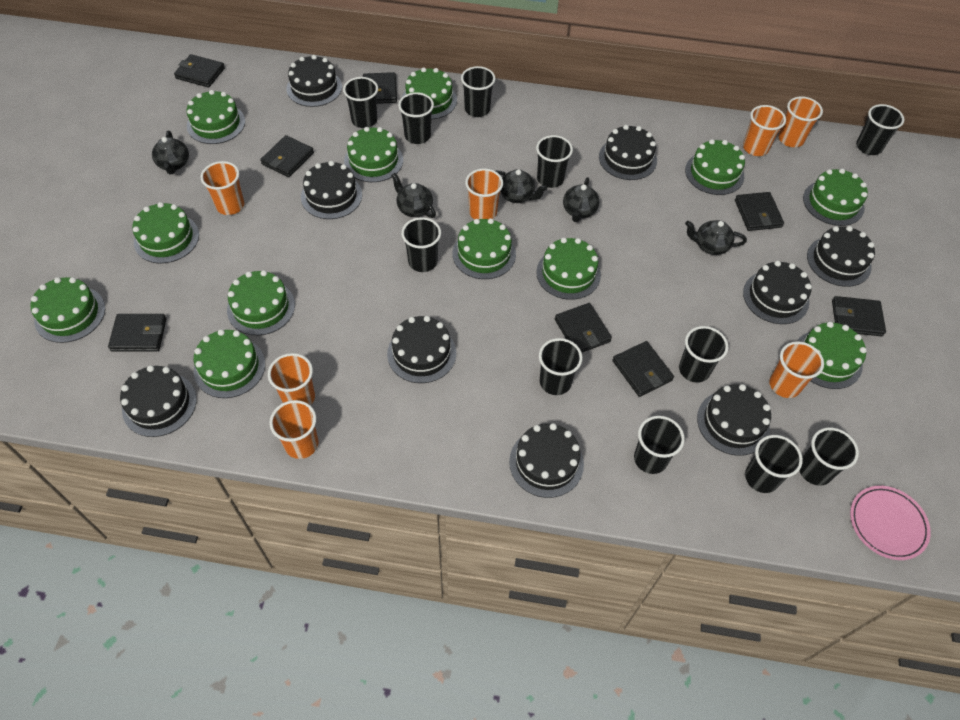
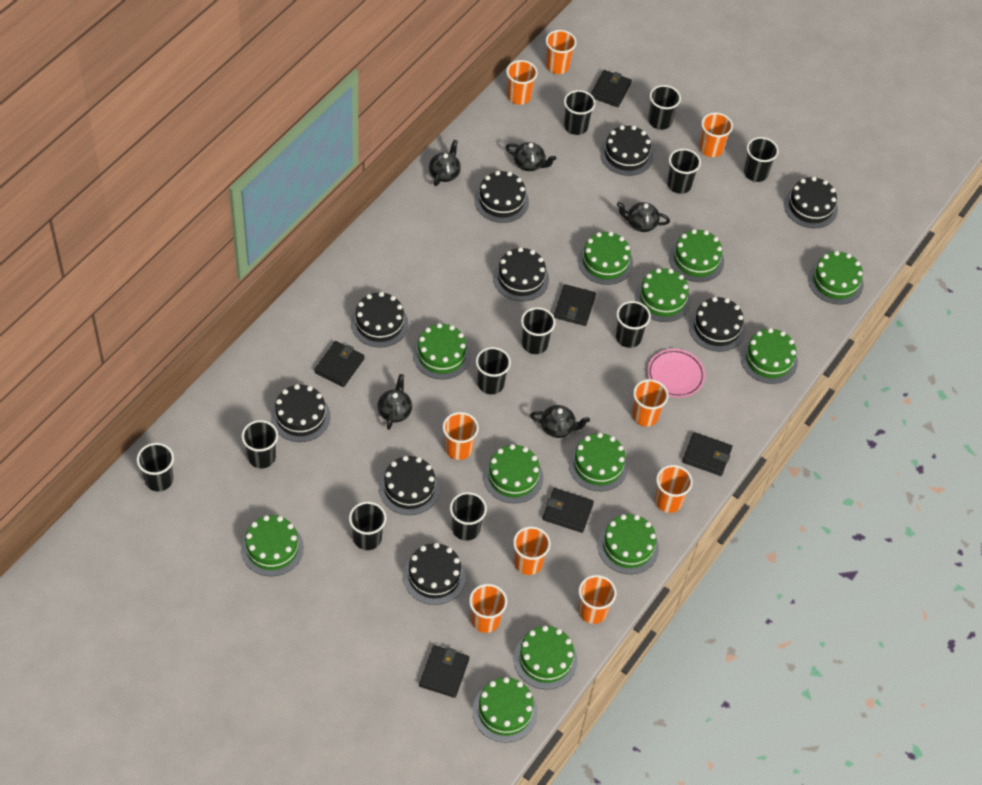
black wallet: 8 -> 6
orange cup: 7 -> 9

